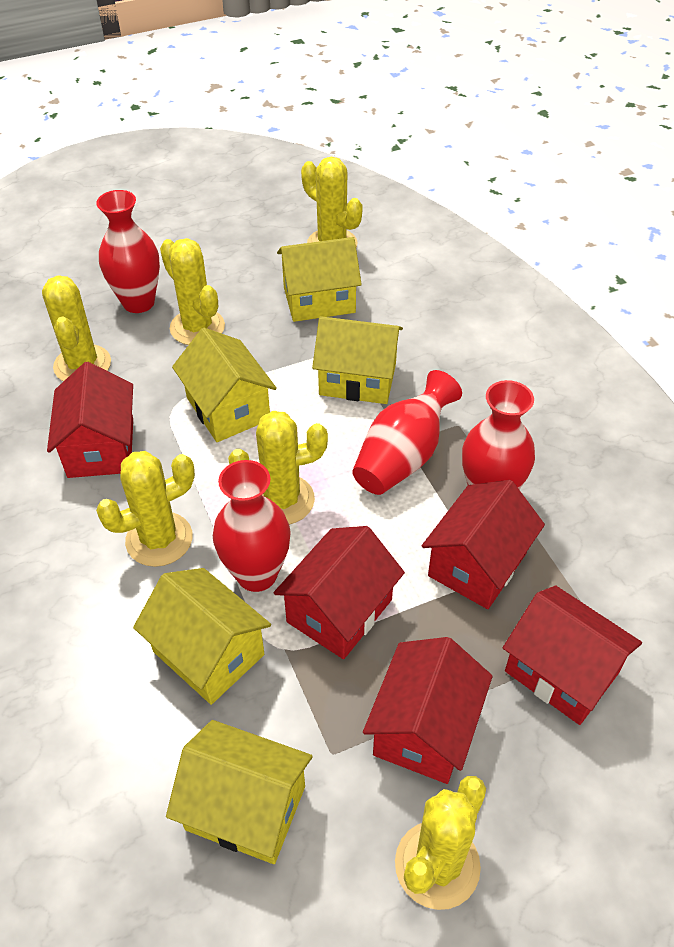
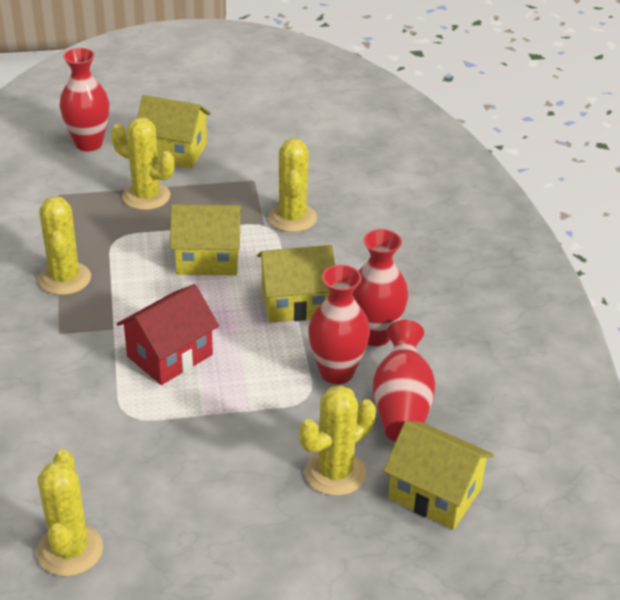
red house: 5 -> 1
yellow cactus: 6 -> 5
yellow house: 5 -> 4

